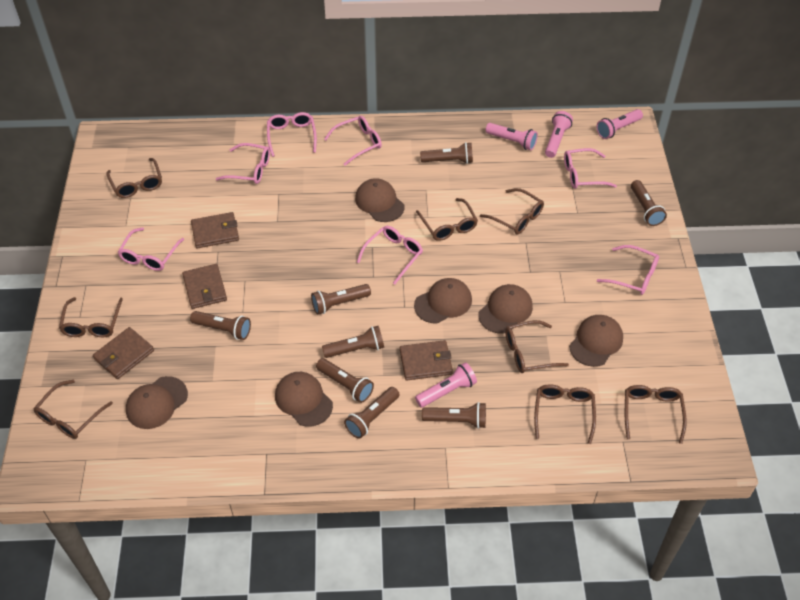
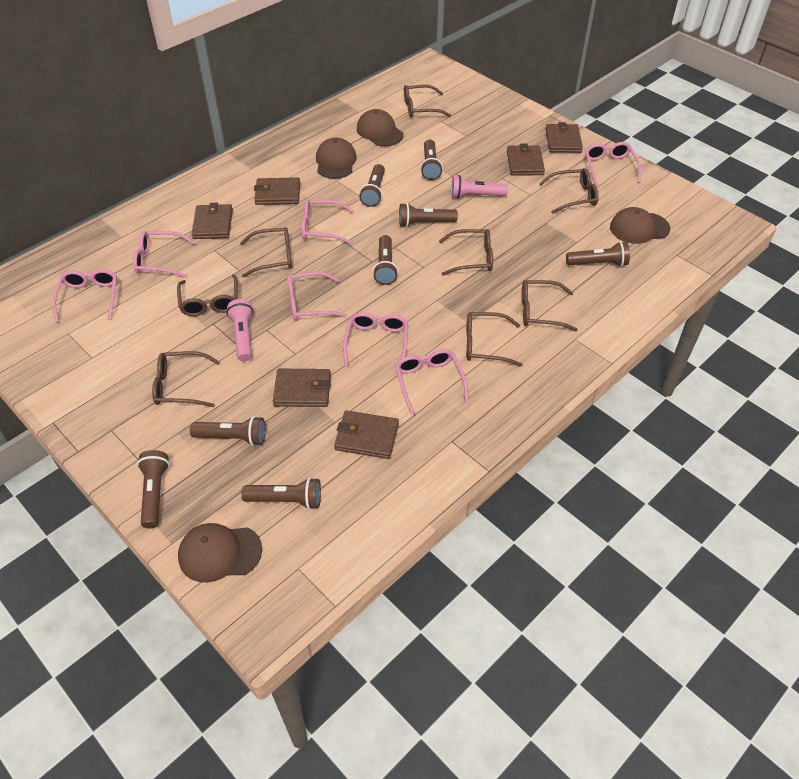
brown cap: 6 -> 4
brown wallet: 4 -> 6
pink flashlight: 4 -> 2

